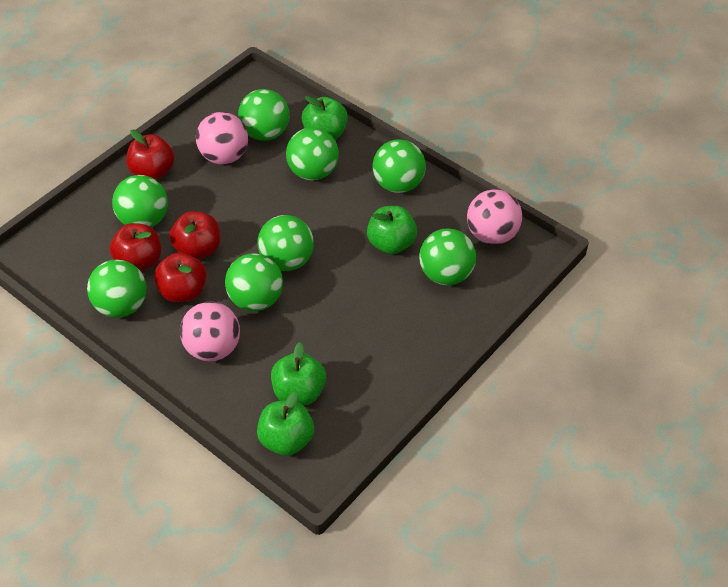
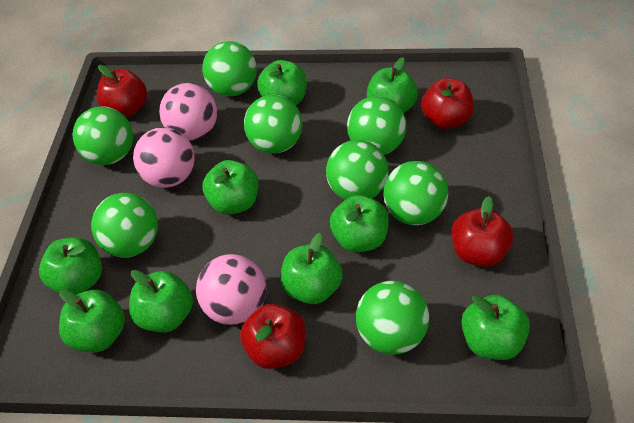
green apple: 4 -> 9

